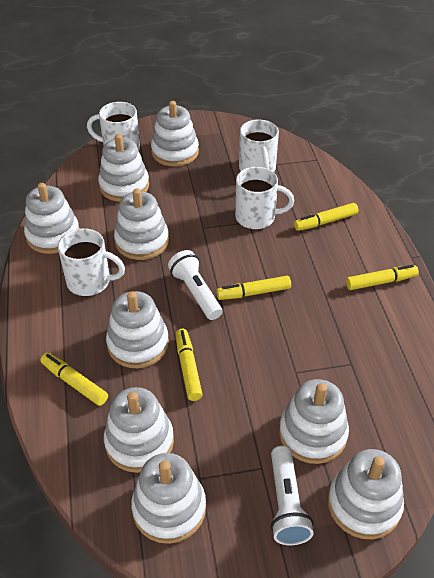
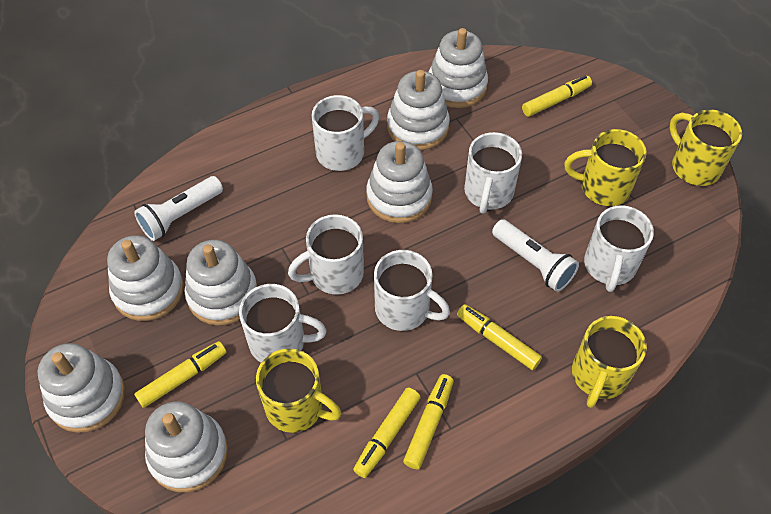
white mug: 4 -> 6
white stacking toy: 9 -> 7
yellow mug: 0 -> 4

